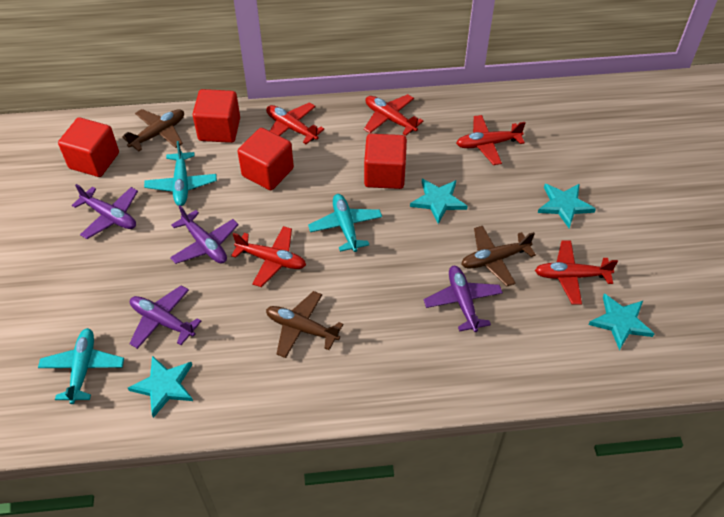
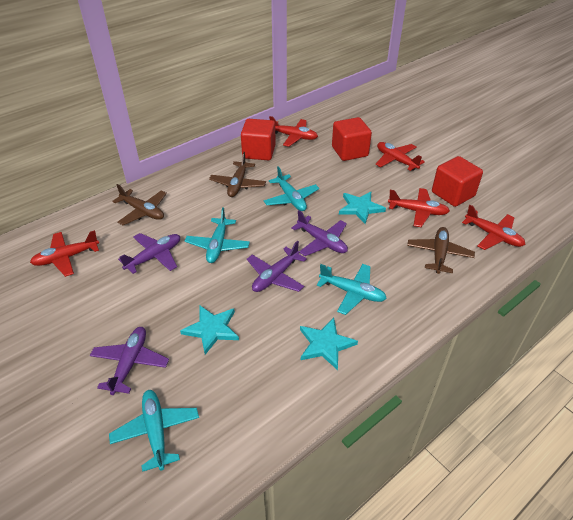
red cube: 4 -> 3
turquoise plane: 3 -> 4
turquoise star: 4 -> 3

